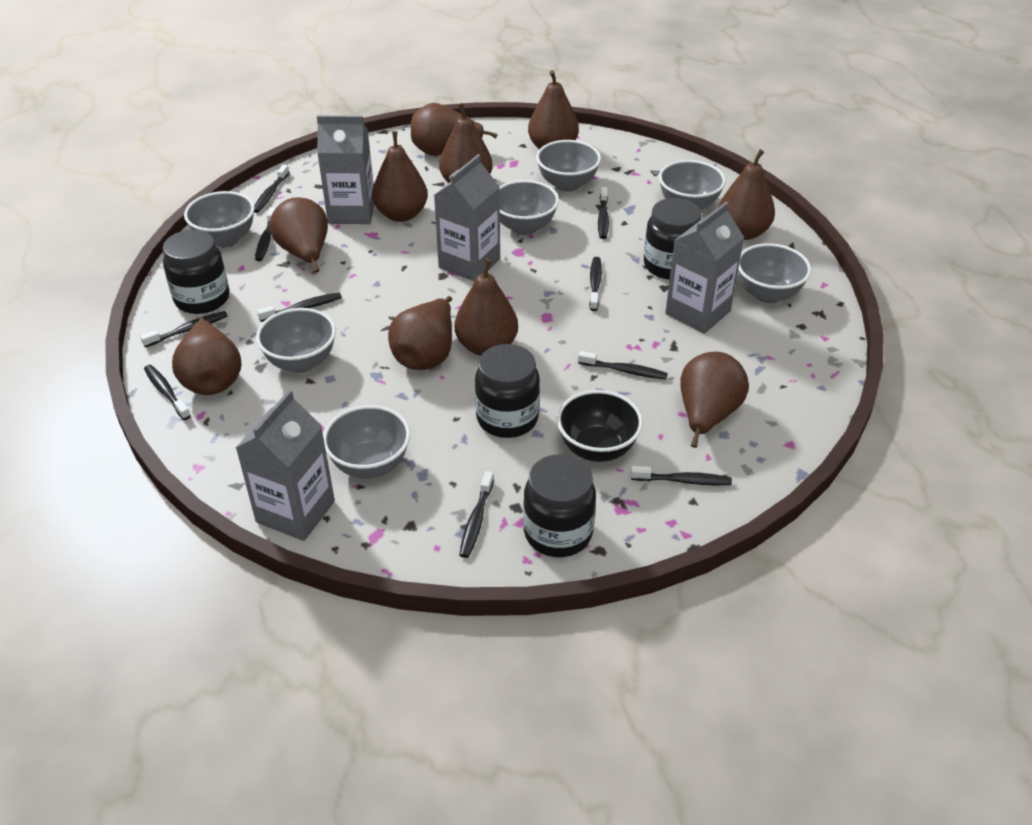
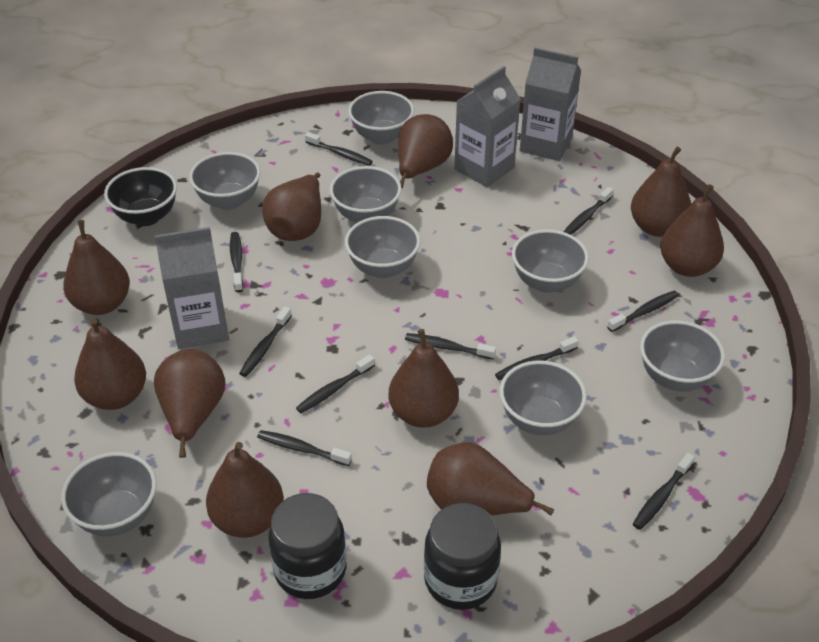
black jar: 4 -> 2
grey bowl: 7 -> 8
grey carton: 4 -> 3

